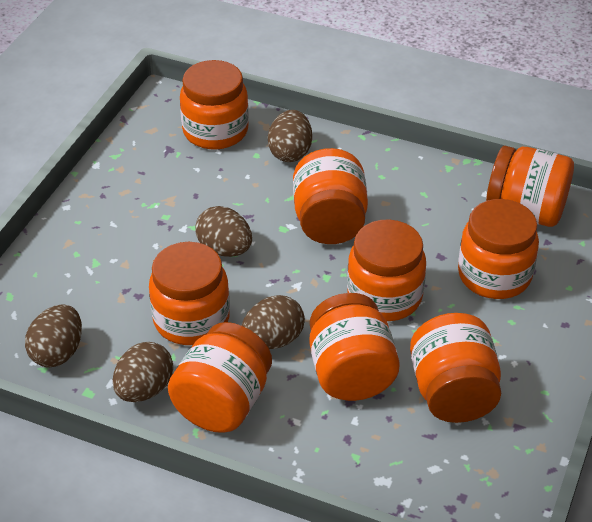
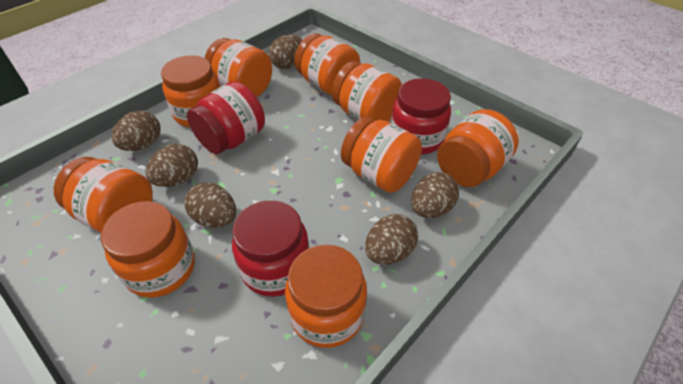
brown egg: 5 -> 6
red jar: 0 -> 3

